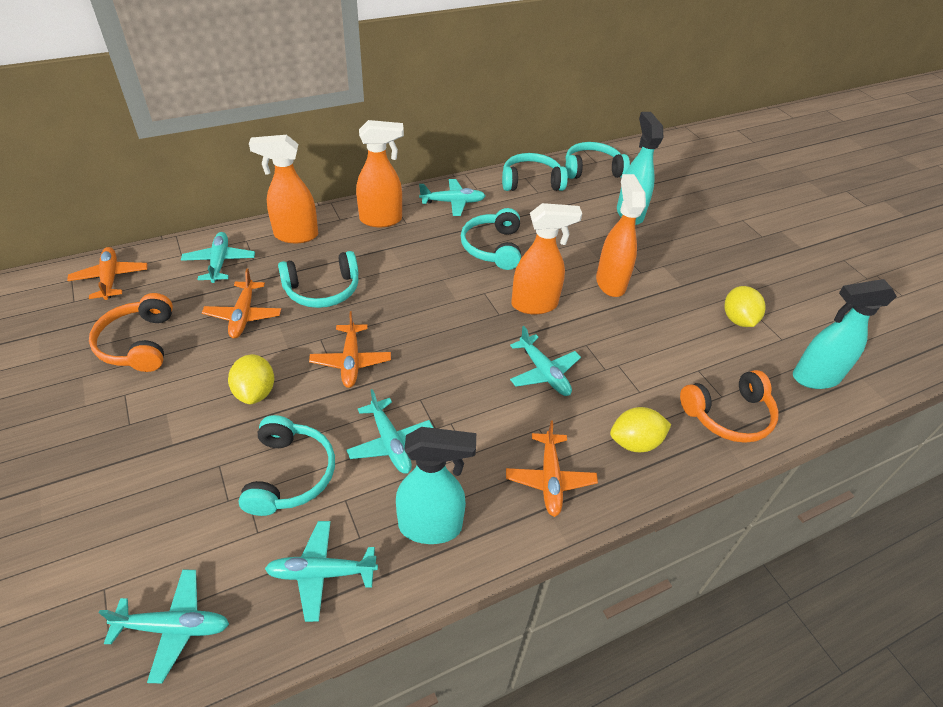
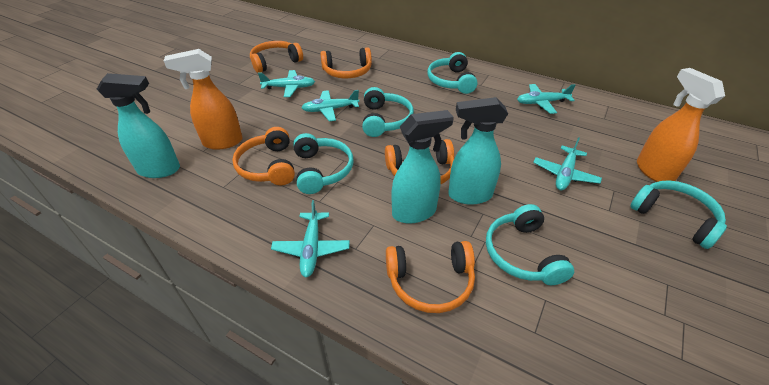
orange headphones: 2 -> 5
orange plane: 4 -> 0
orange spray bottle: 4 -> 2
turquoise plane: 6 -> 5
yellow lemon: 3 -> 0

